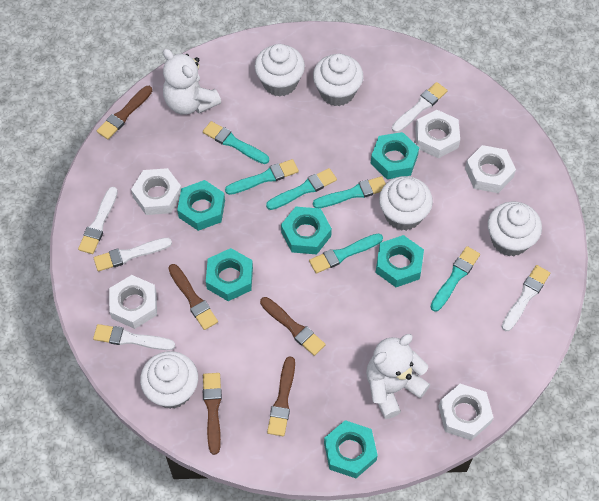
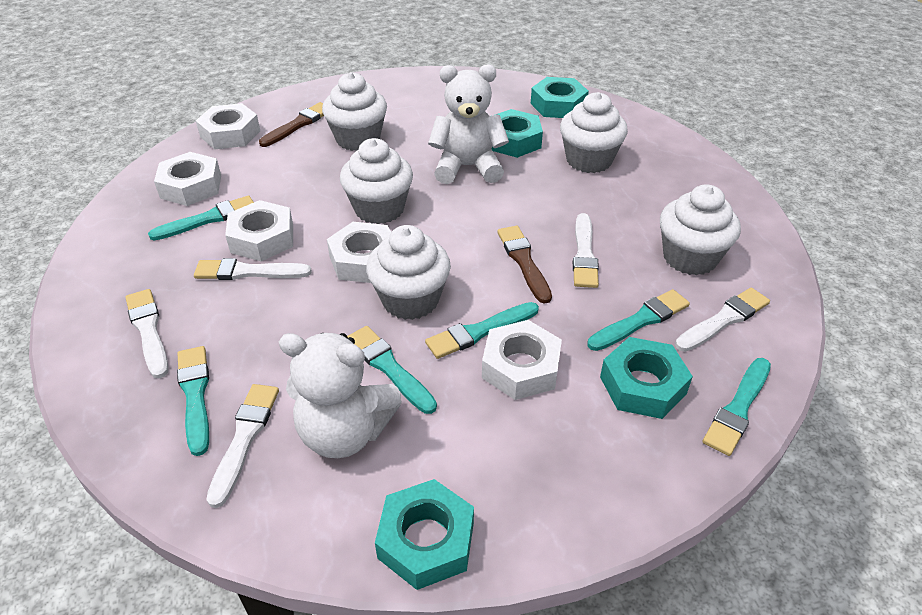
brown brush: 5 -> 2
turquoise nut: 6 -> 4

